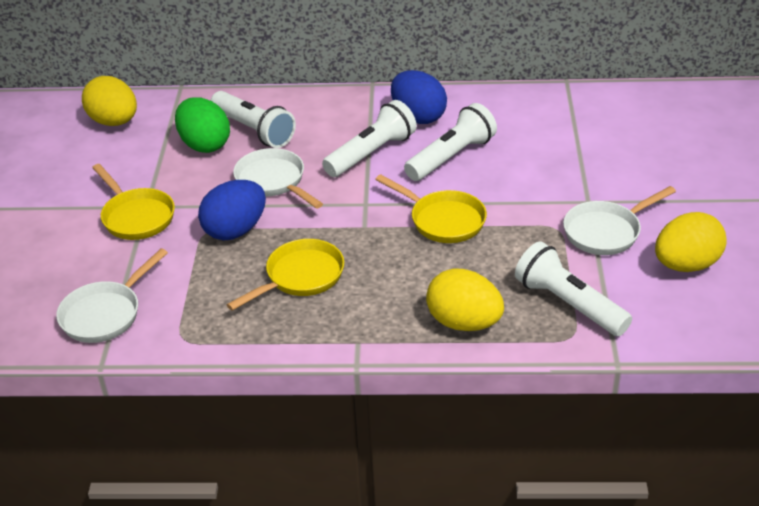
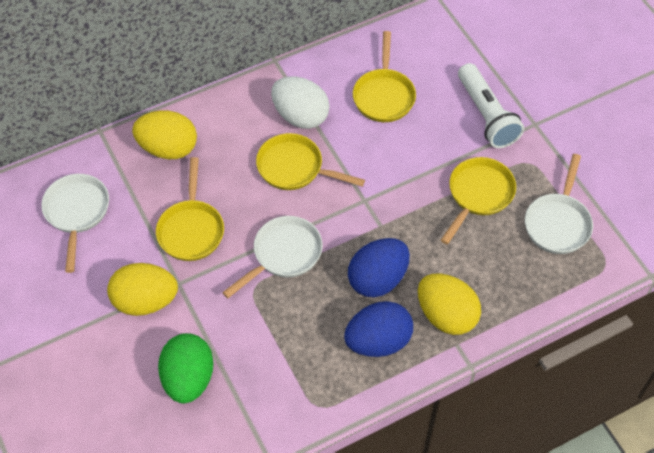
white egg: 0 -> 1
white flashlight: 4 -> 1
yellow pan: 3 -> 4

